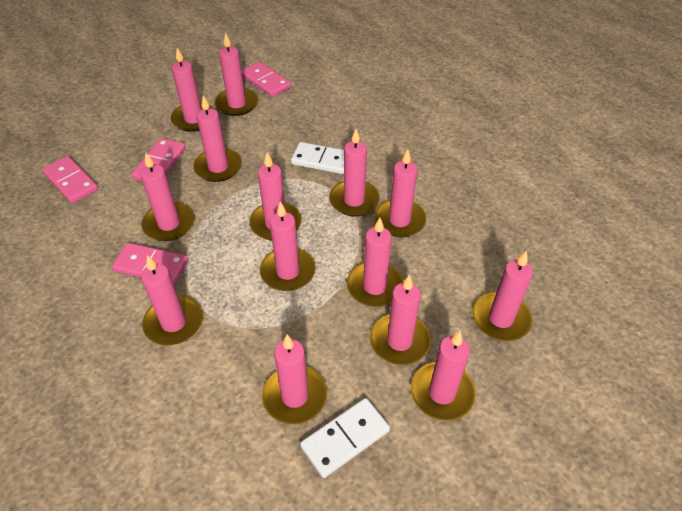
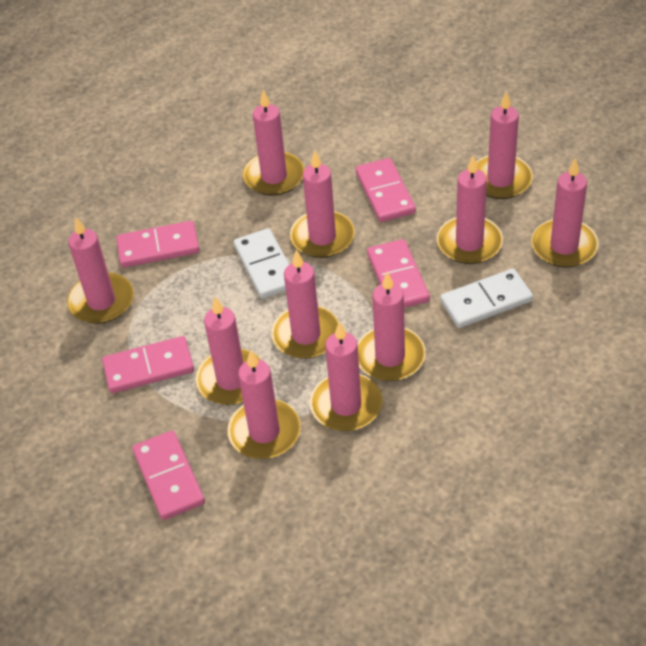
pink candle: 14 -> 11
pink domino: 4 -> 5

